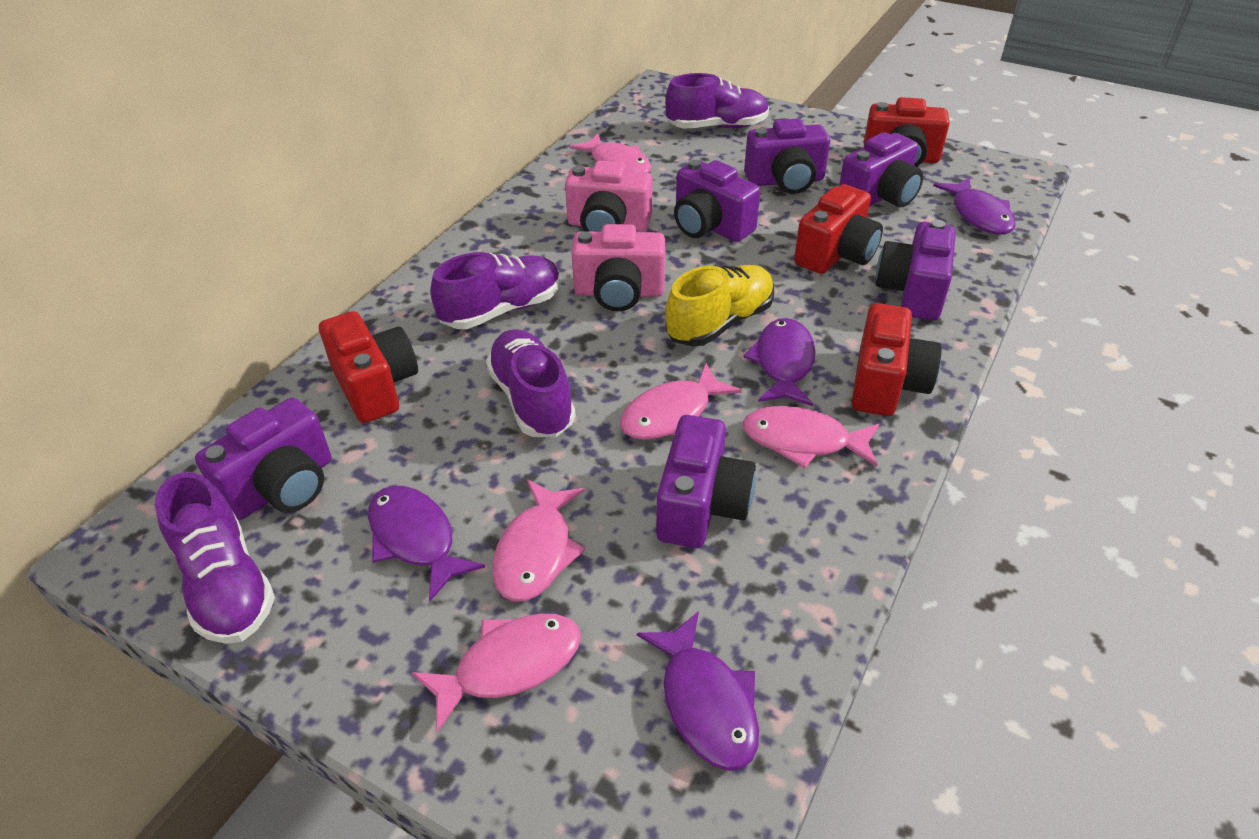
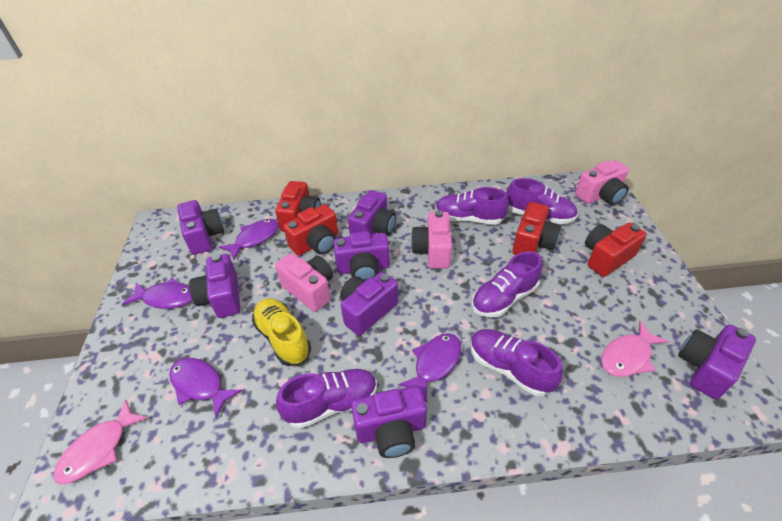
pink camera: 2 -> 3
pink fish: 5 -> 2
purple camera: 6 -> 7
purple shoe: 4 -> 5

